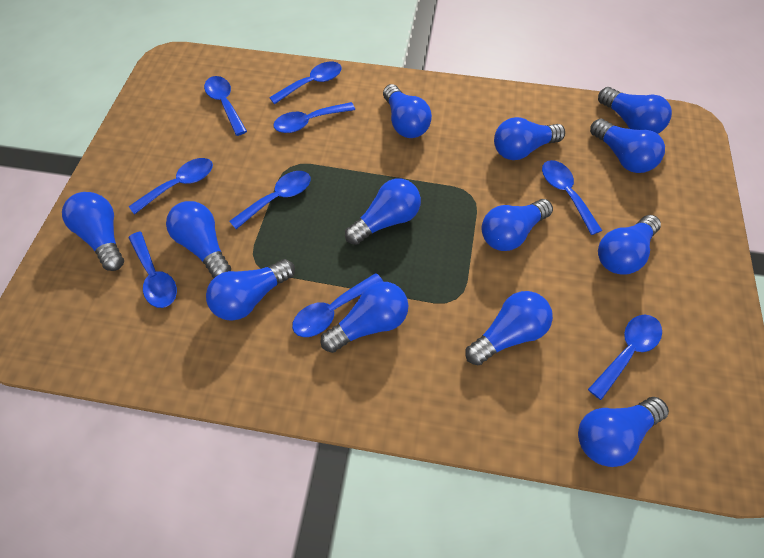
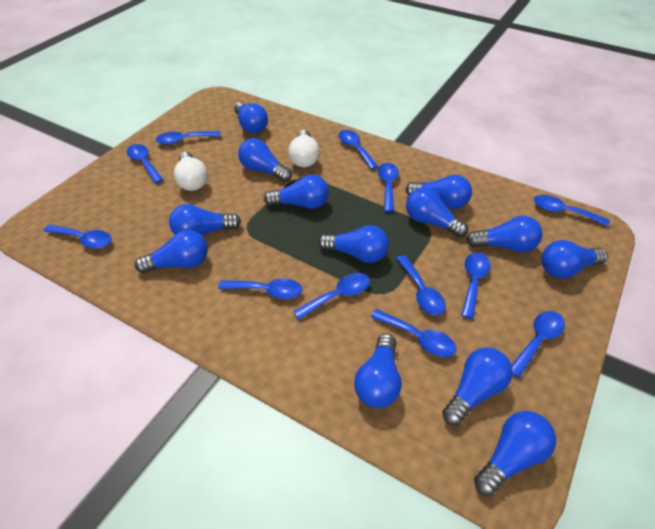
blue spoon: 9 -> 12
white light bulb: 0 -> 2

